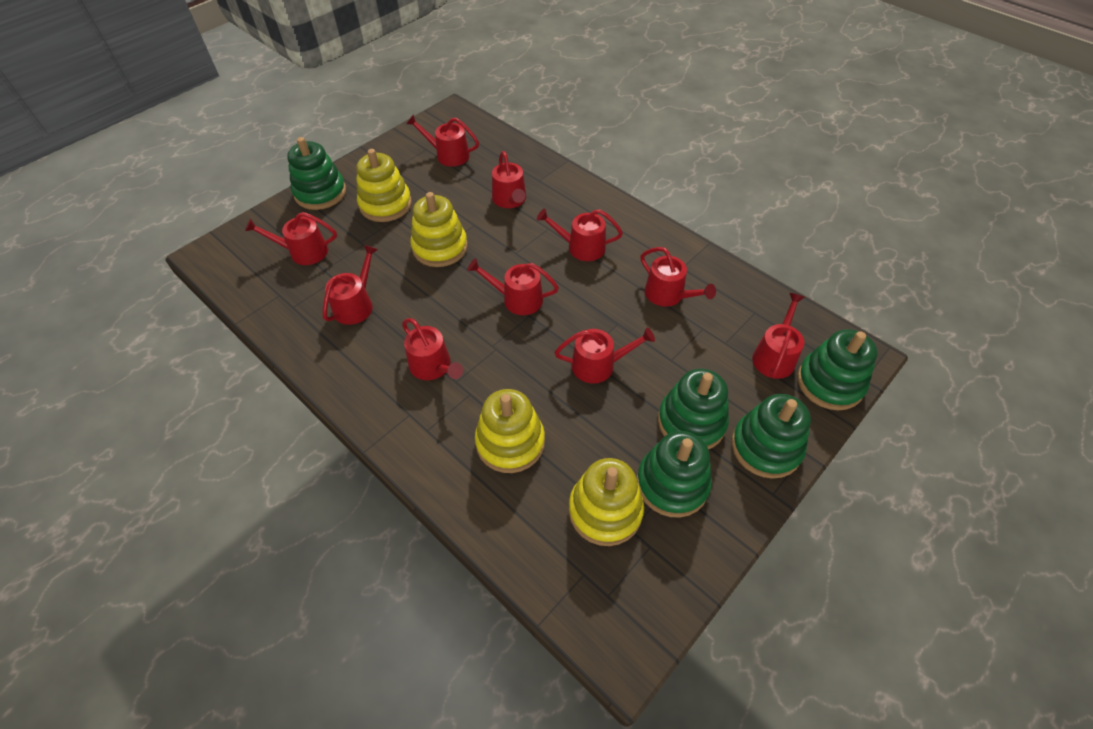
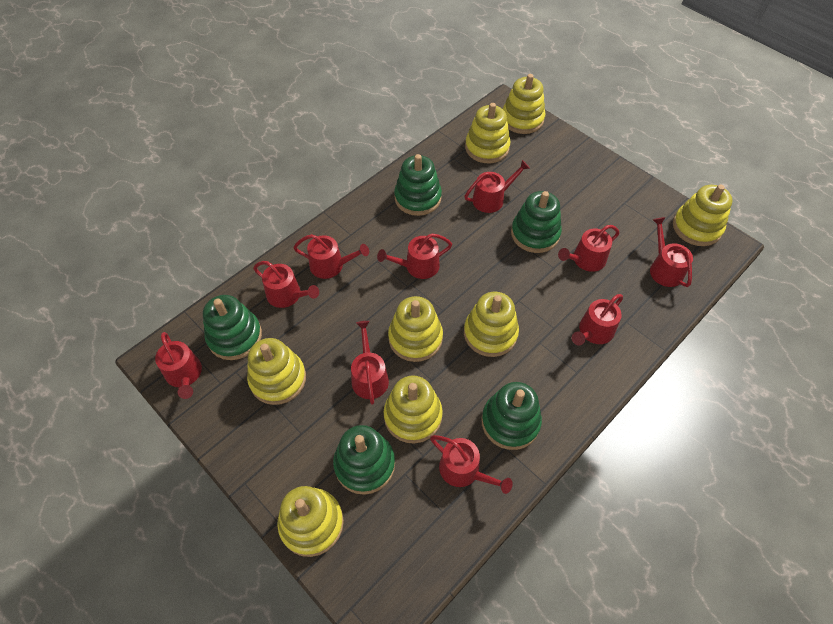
yellow stacking toy: 4 -> 8

